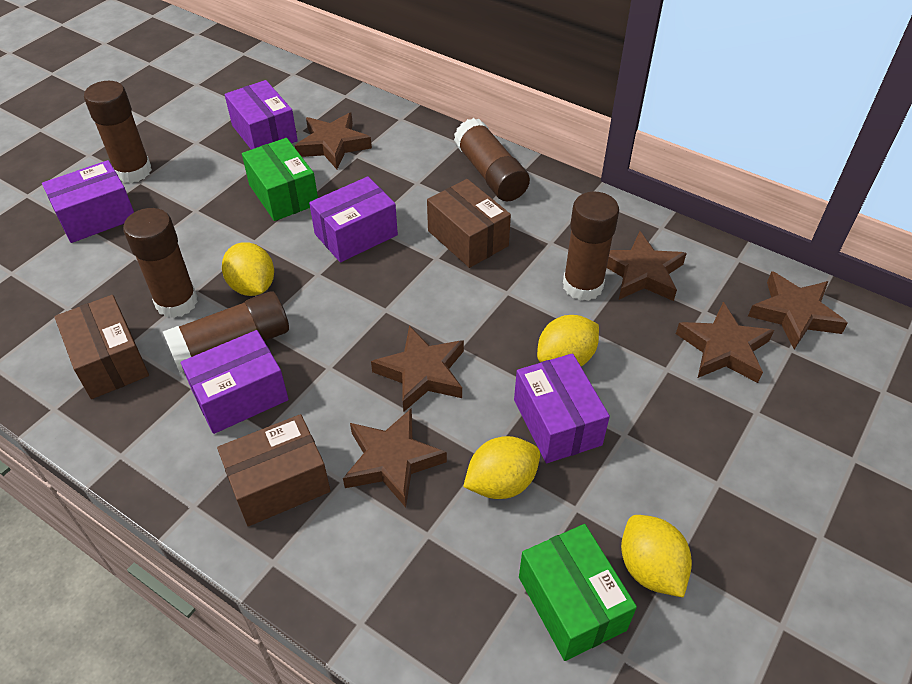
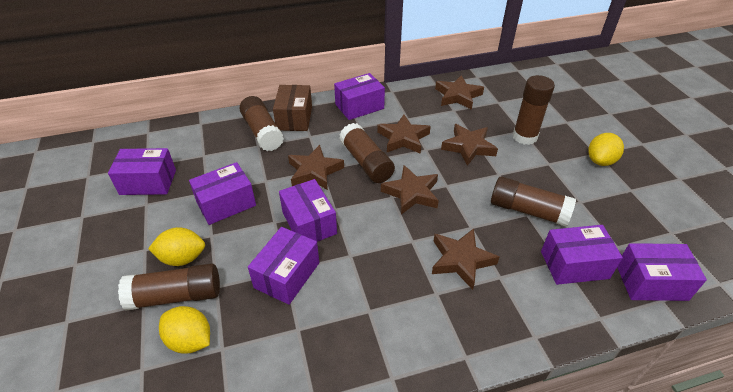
brown box: 3 -> 1
green box: 2 -> 0
purple box: 5 -> 7
yellow lemon: 4 -> 3

